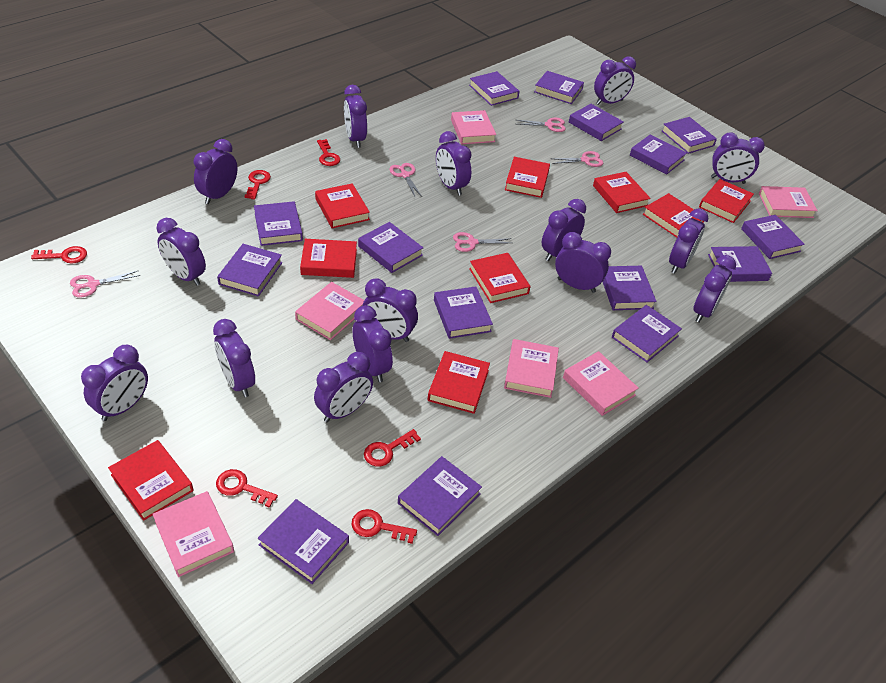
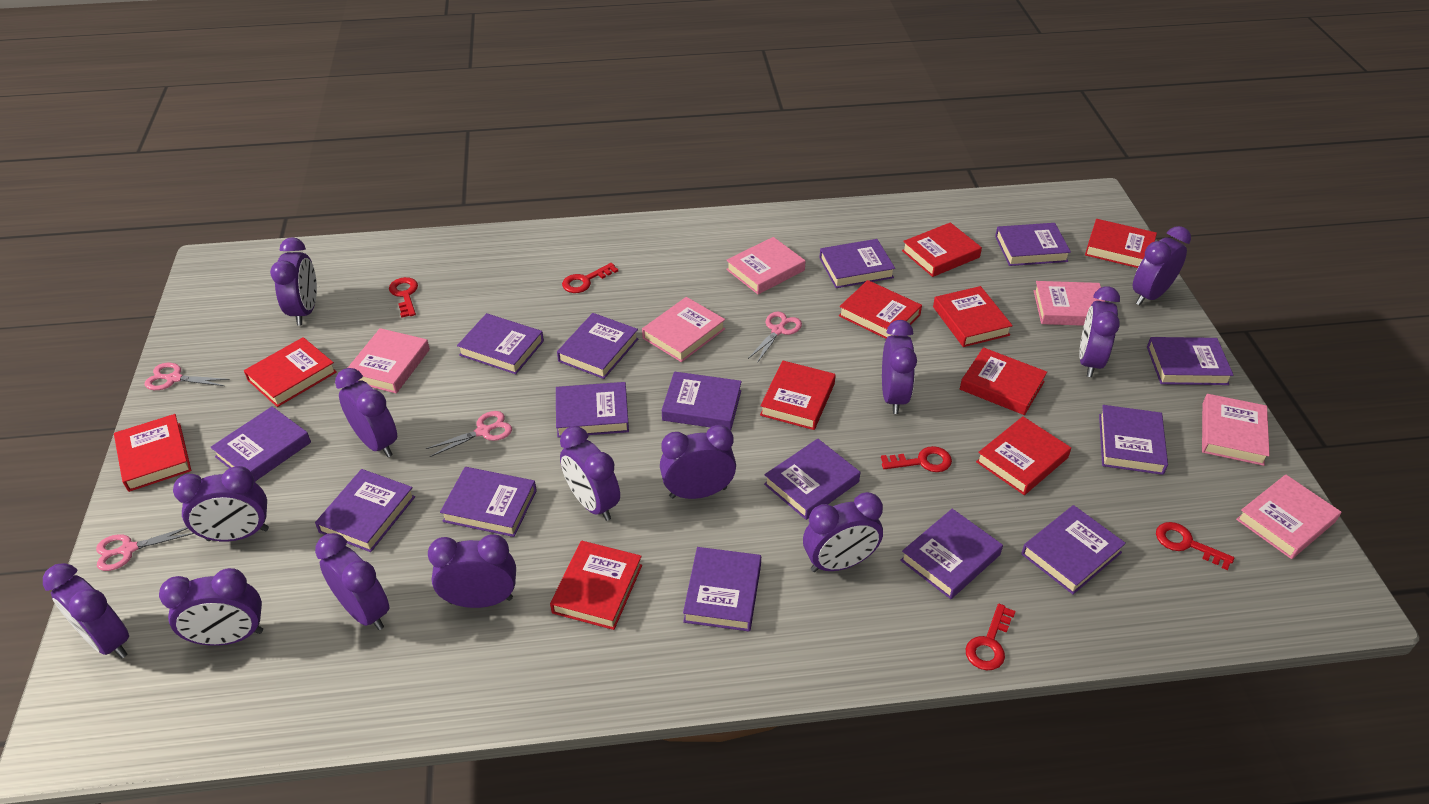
pink scissors: 5 -> 4
purple clock: 15 -> 13
red book: 9 -> 10
red key: 6 -> 5

